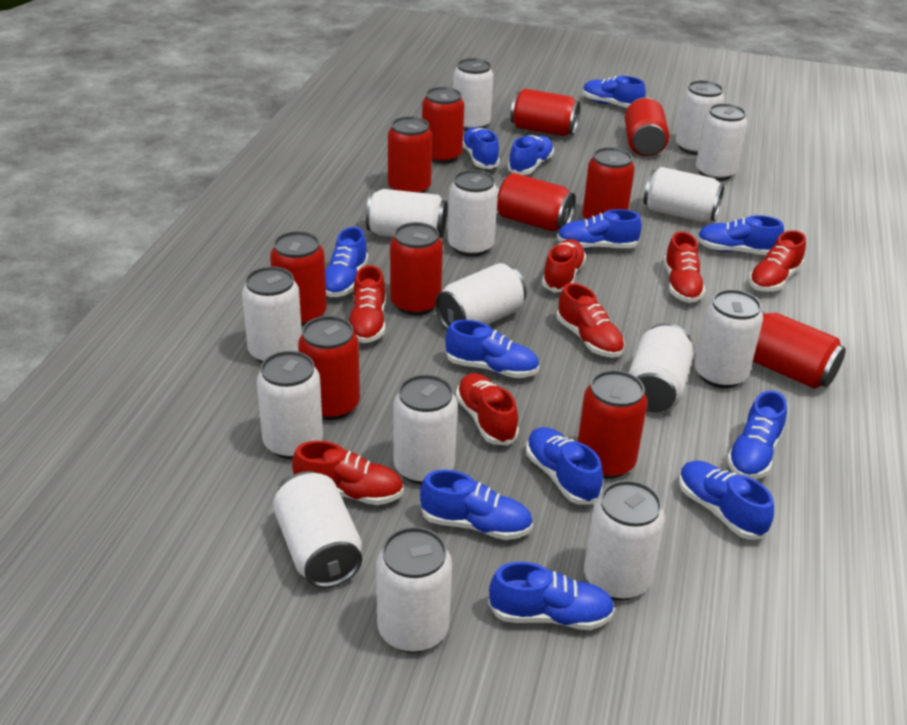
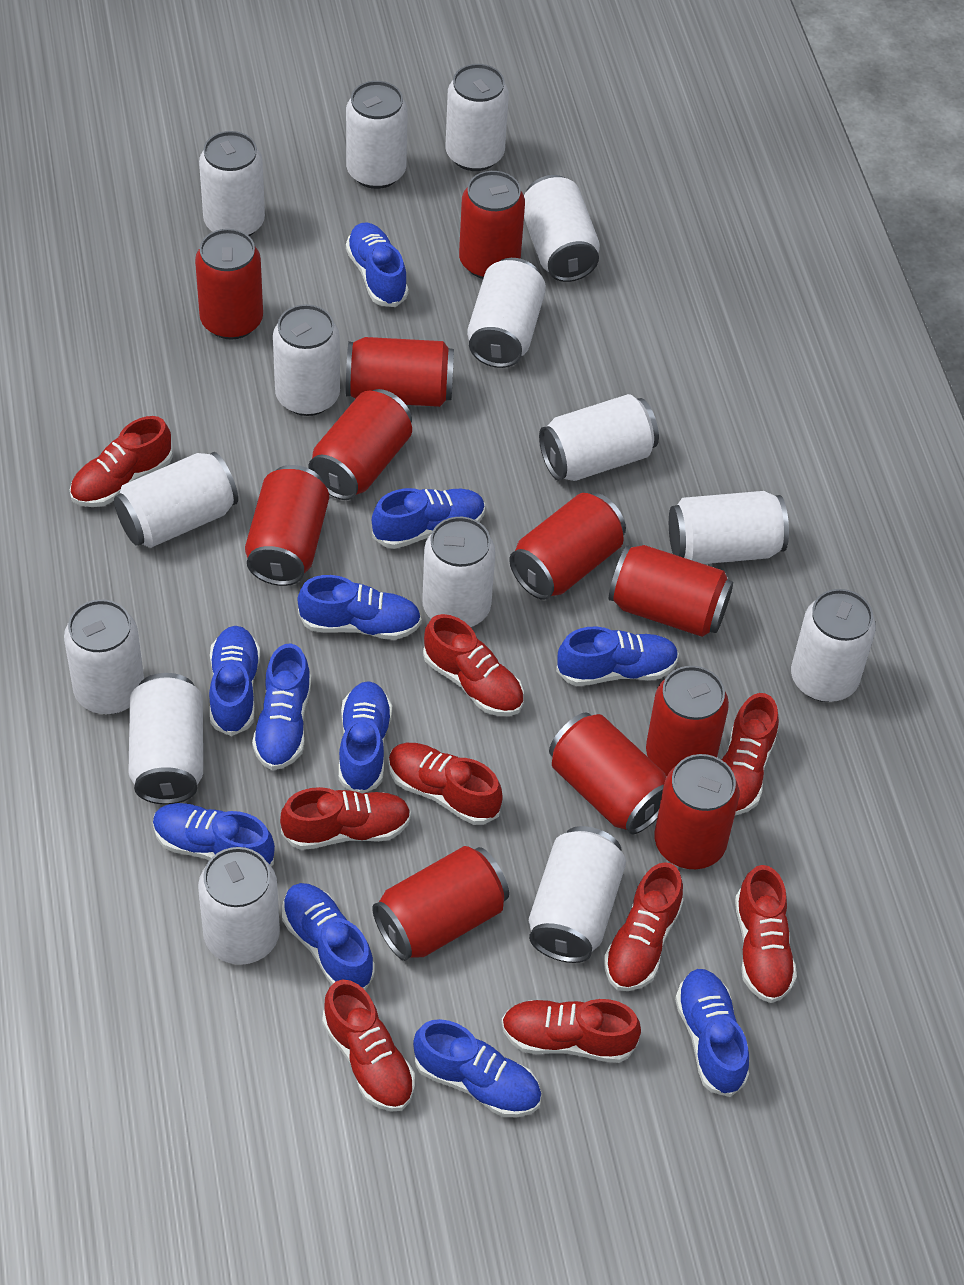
blue shoe: 12 -> 11
red shoe: 7 -> 9

